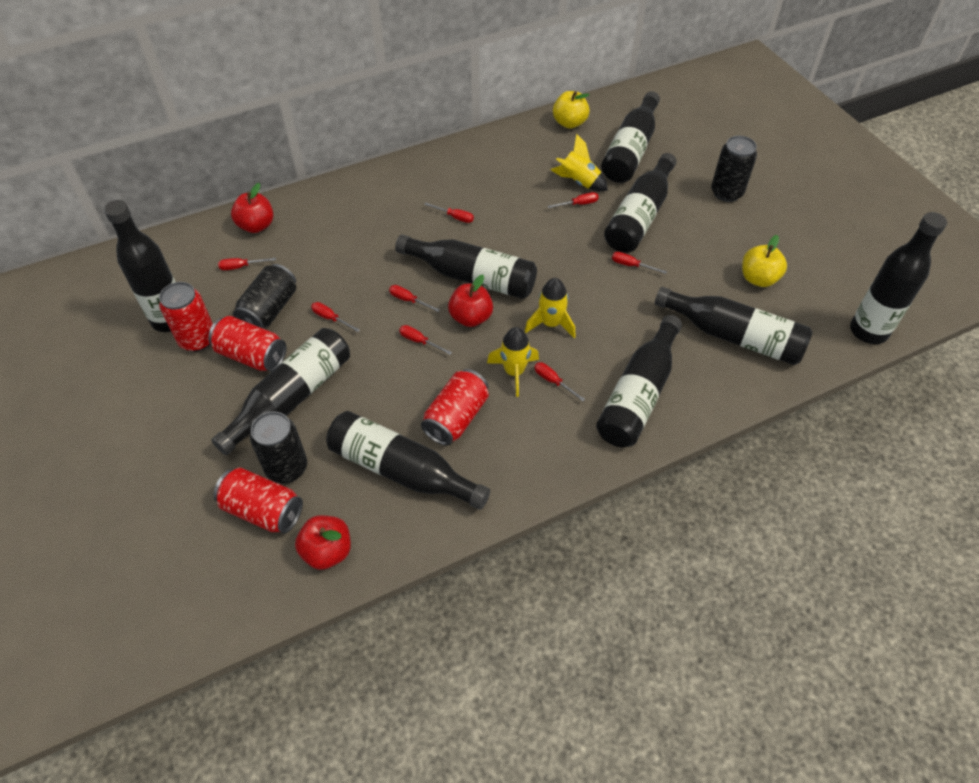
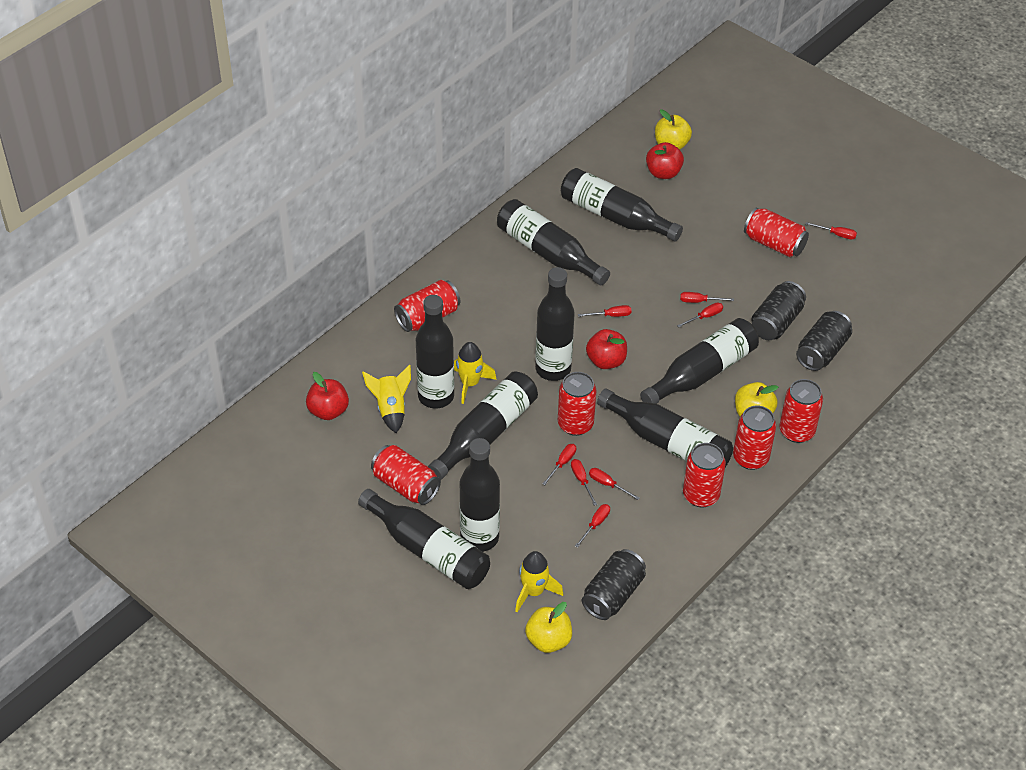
red can: 4 -> 7
yellow apple: 2 -> 3

